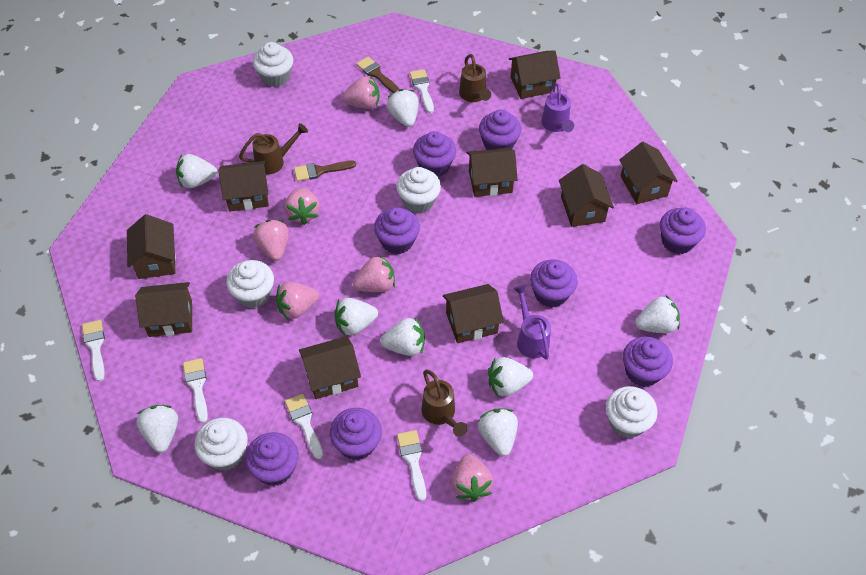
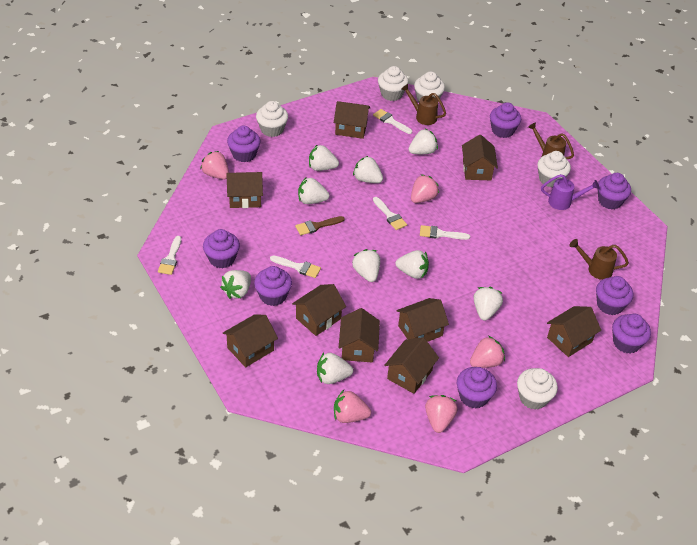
brown brush: 2 -> 1
pink strawberry: 6 -> 5
purple watering can: 2 -> 1
white strawberry: 8 -> 9

